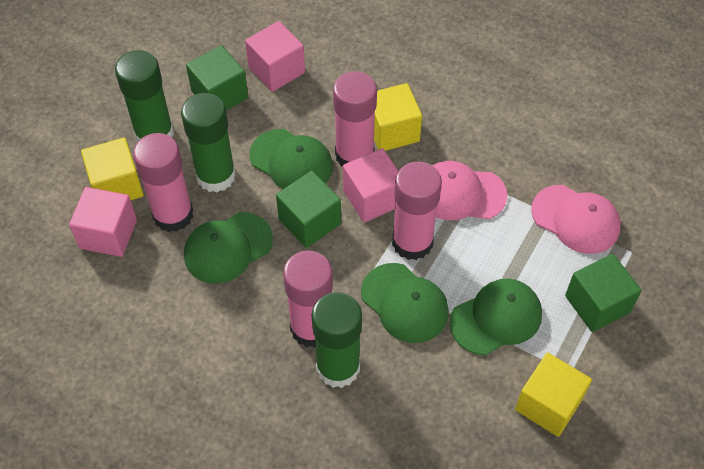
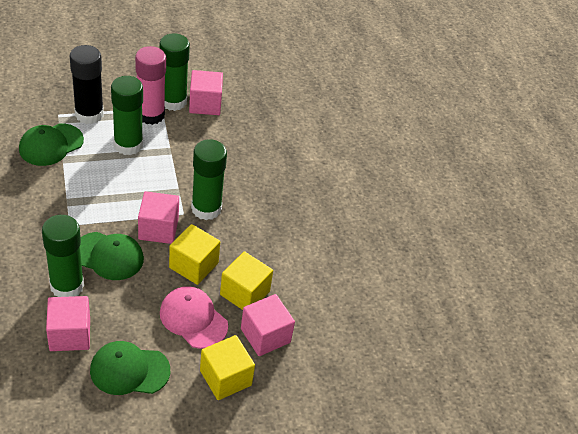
black glue stick: 0 -> 1
green cap: 4 -> 3
green cube: 3 -> 0
green glue stick: 3 -> 4
pink cap: 2 -> 1
pink cube: 3 -> 4
pink glue stick: 4 -> 1

